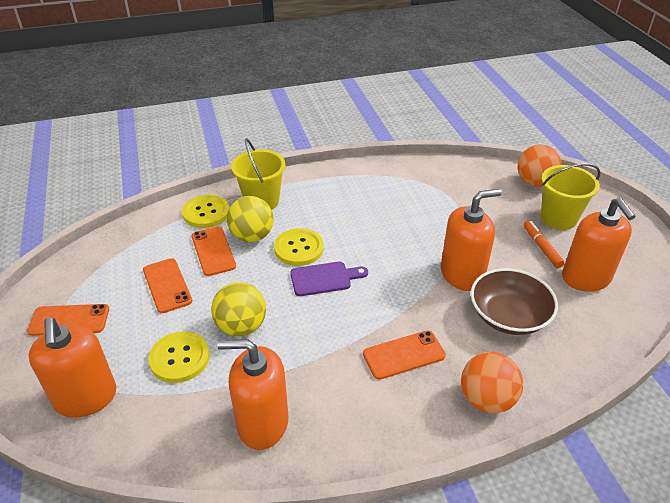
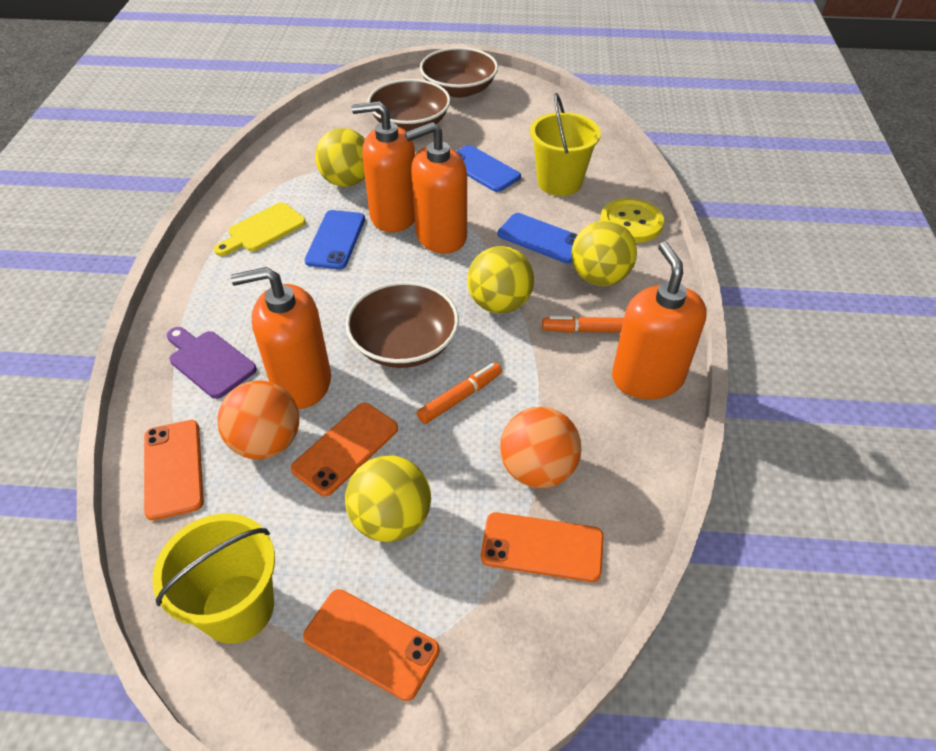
blue phone: 0 -> 3
brown bowl: 1 -> 3
orange marker: 1 -> 2
yellow ball: 2 -> 4
yellow button: 3 -> 1
yellow cutting board: 0 -> 1

